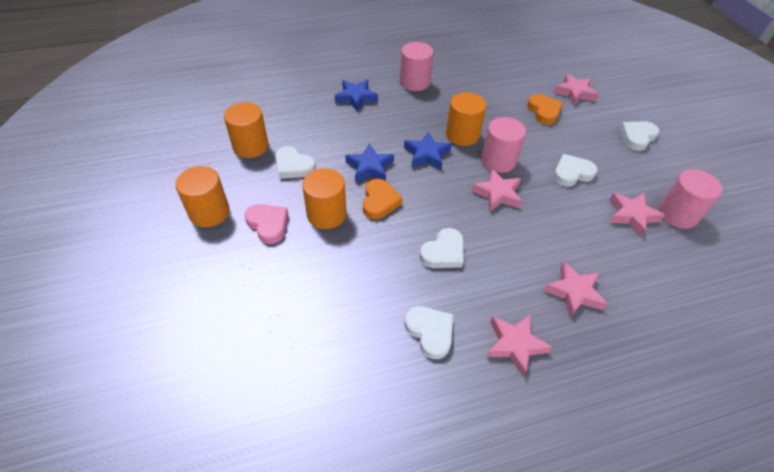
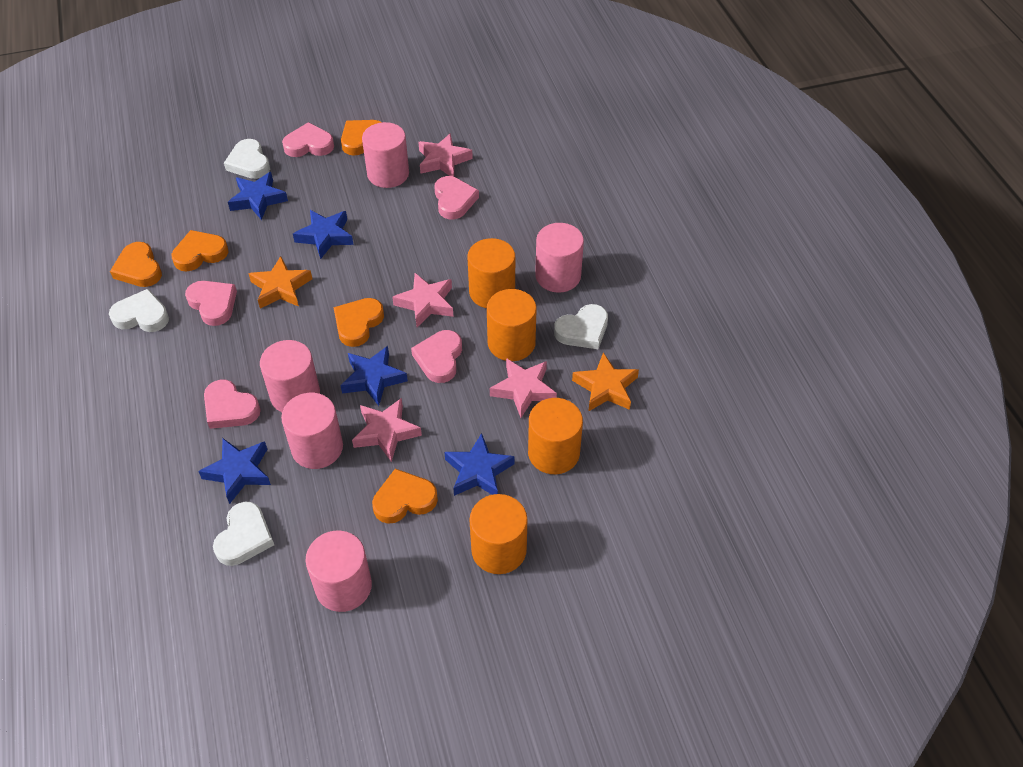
blue star: 3 -> 5
orange heart: 2 -> 5
orange star: 0 -> 2
pink cylinder: 3 -> 5
pink heart: 1 -> 5
pink star: 5 -> 4
white heart: 5 -> 4

